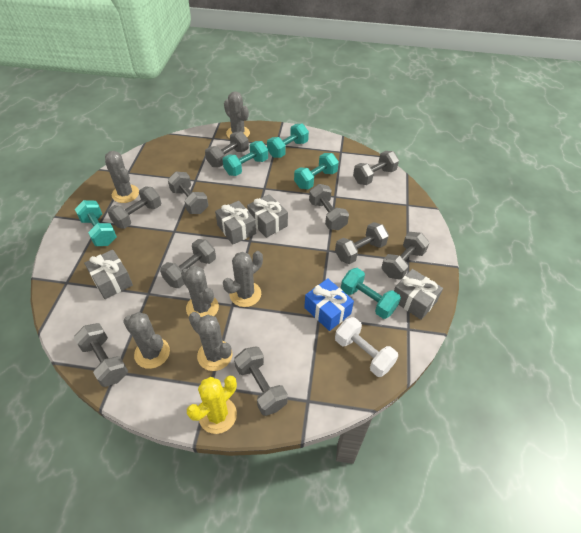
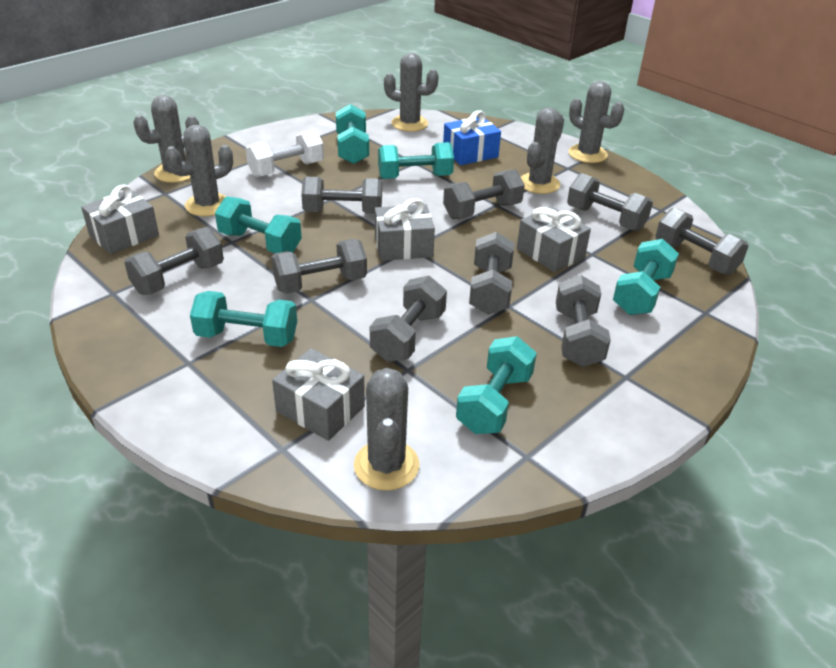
grey dumbbell: 10 -> 9
turquoise dumbbell: 5 -> 6
yellow cactus: 1 -> 0

